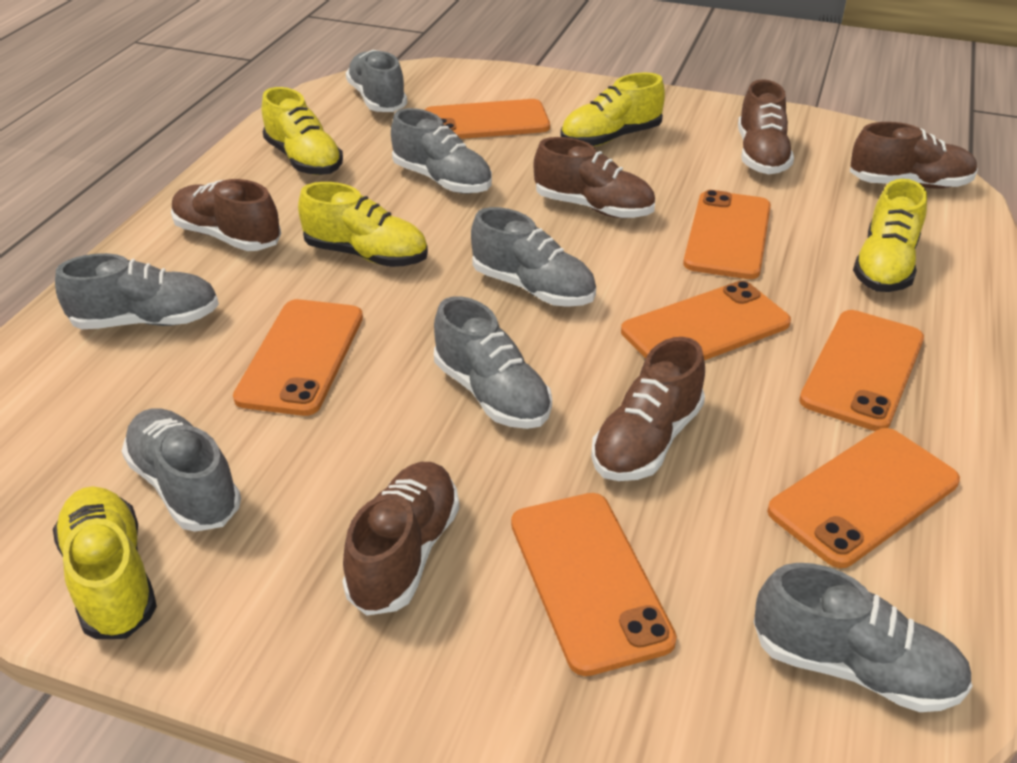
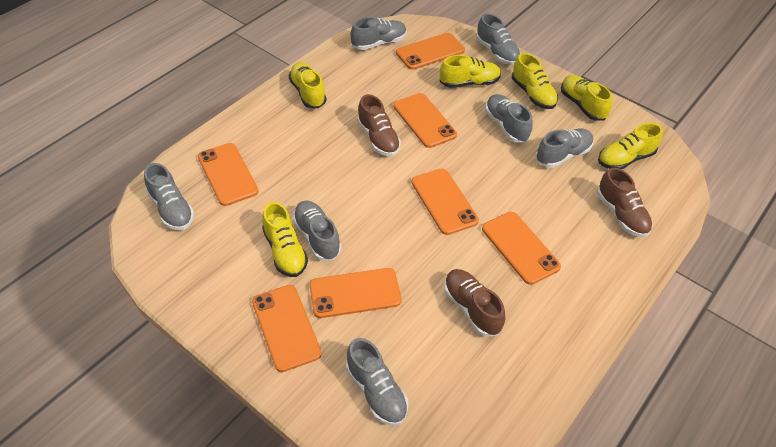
brown shoe: 6 -> 3
yellow shoe: 5 -> 6

